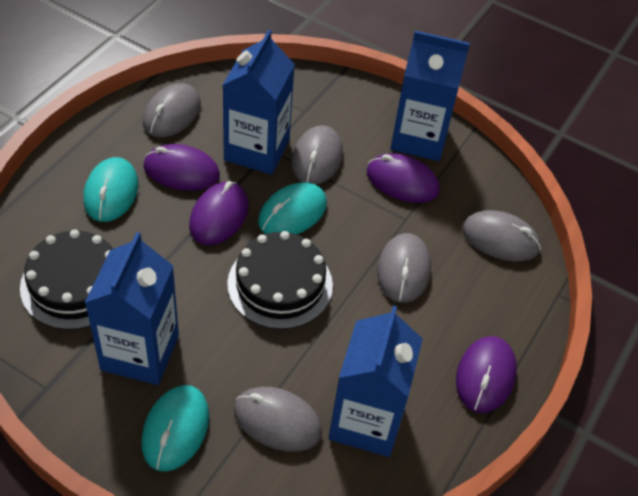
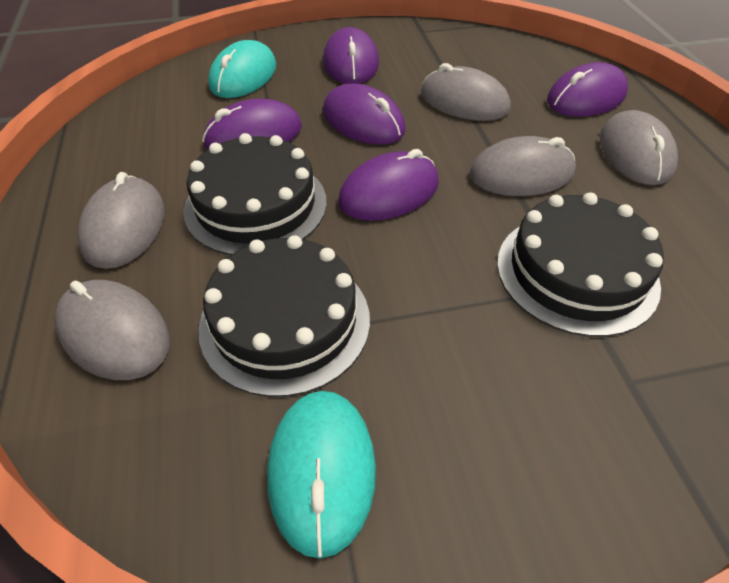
black cake: 2 -> 3
blue carton: 4 -> 0
purple mouse: 4 -> 5
turquoise mouse: 3 -> 2

